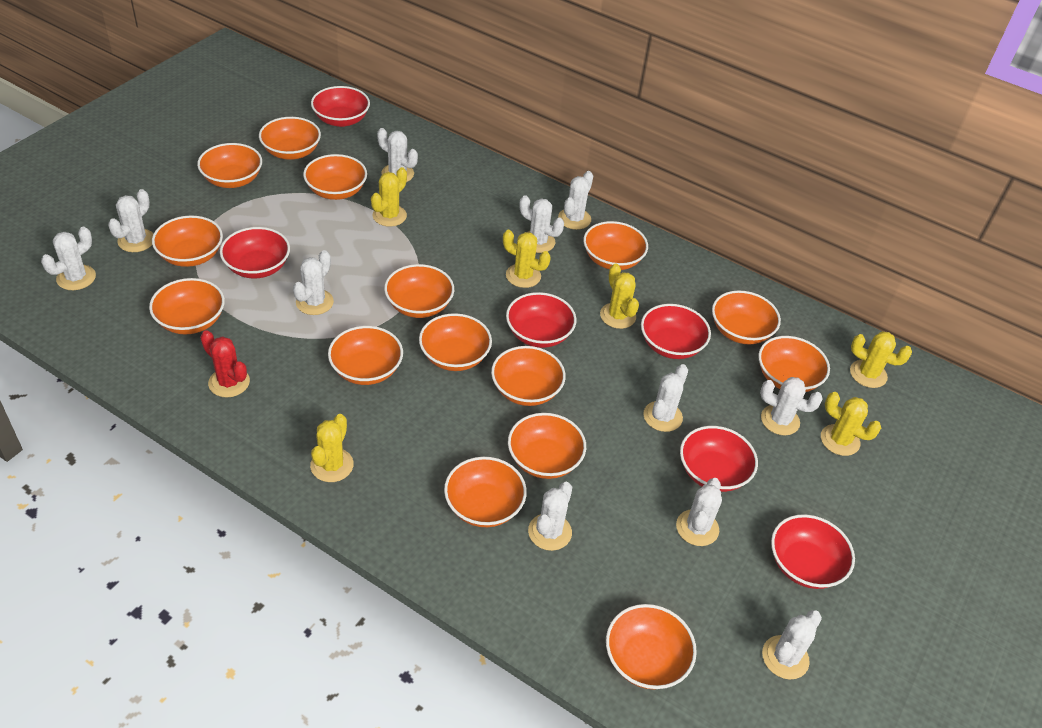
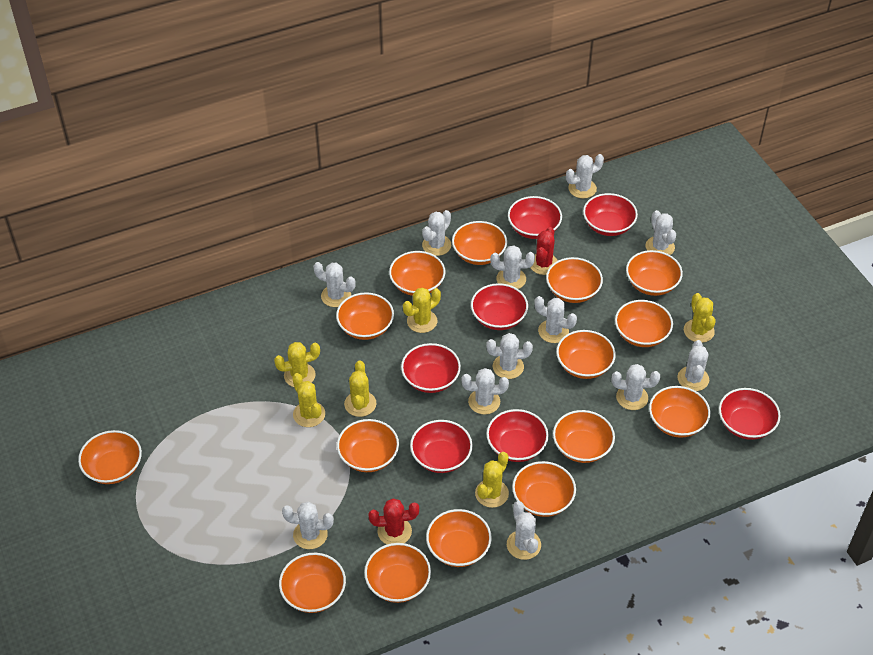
red bowl: 6 -> 7
red cactus: 1 -> 2
white cactus: 11 -> 12

